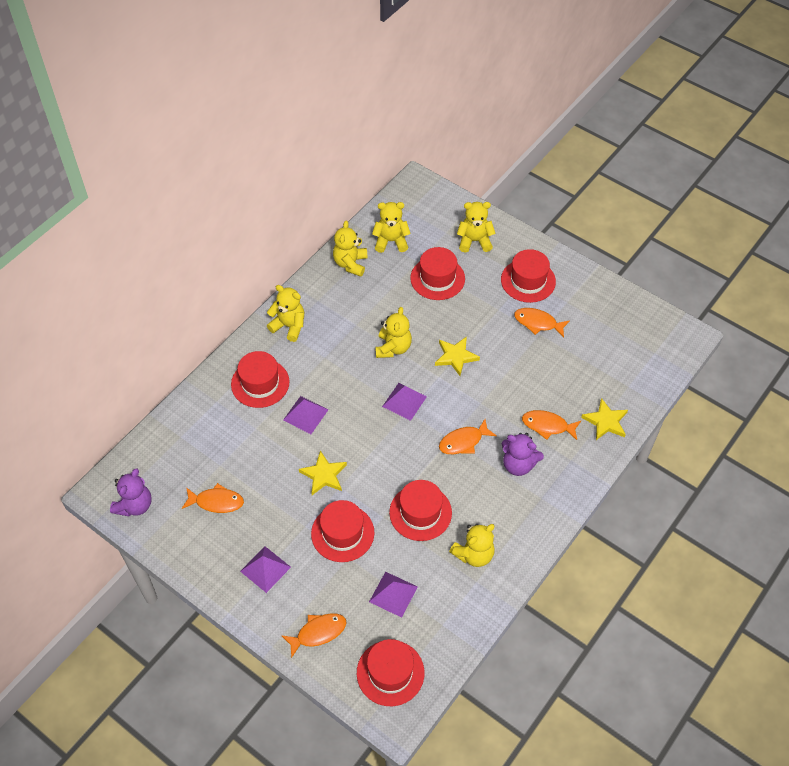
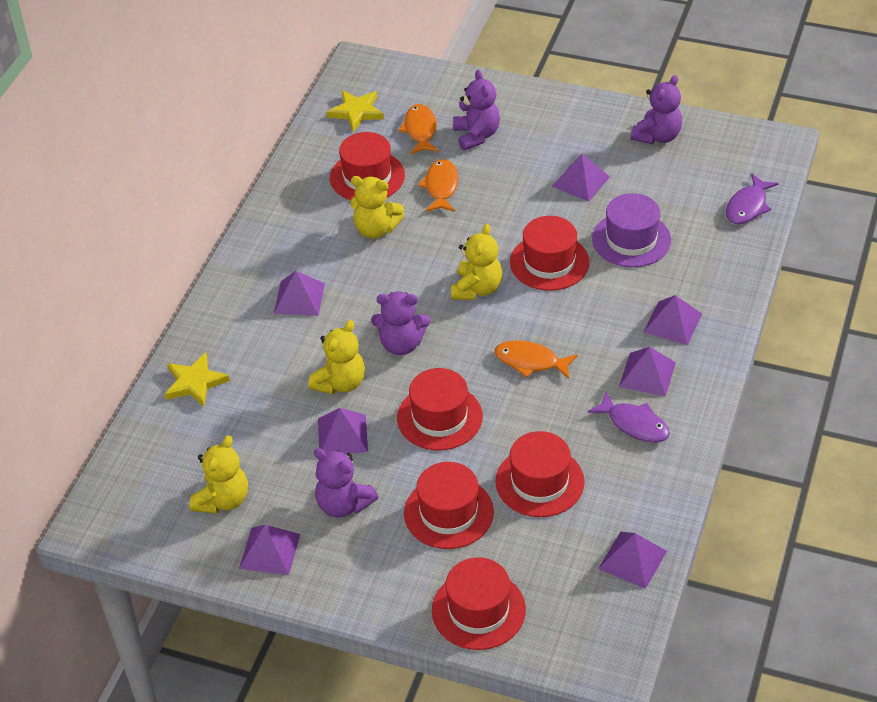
orange fish: 5 -> 3
purple fish: 0 -> 2
purple hat: 0 -> 1
purple pyramid: 4 -> 7
purple teddy bear: 2 -> 4
yellow star: 3 -> 2
yellow teddy bear: 6 -> 4

